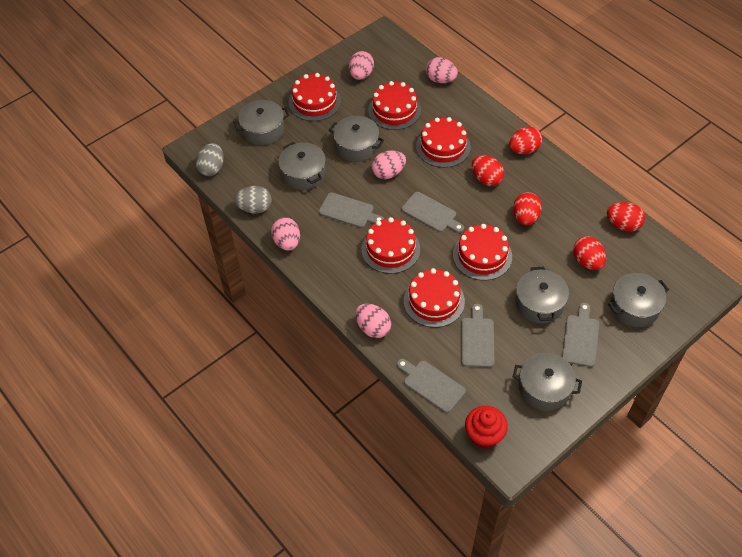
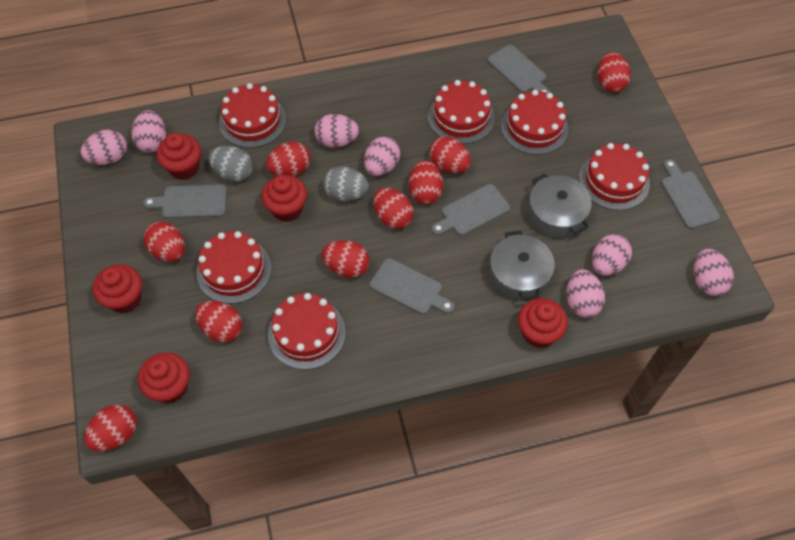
grey pot: 6 -> 2
pink egg: 5 -> 7
red cupcake: 1 -> 5
red egg: 5 -> 9

